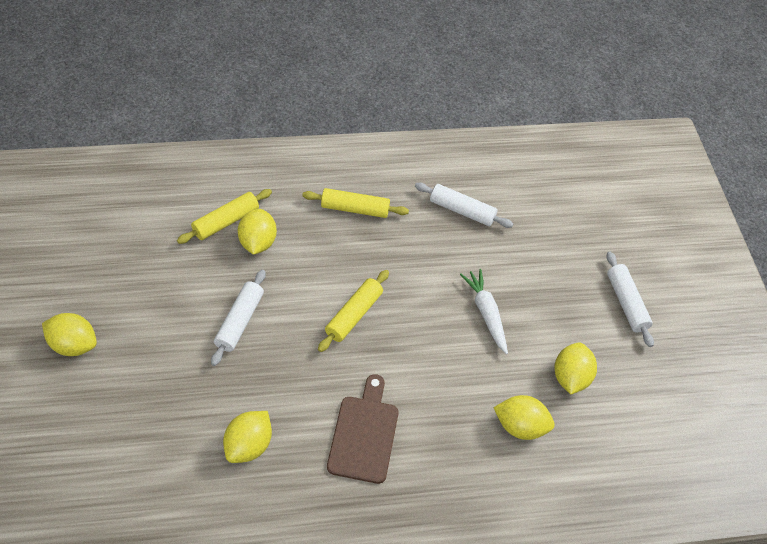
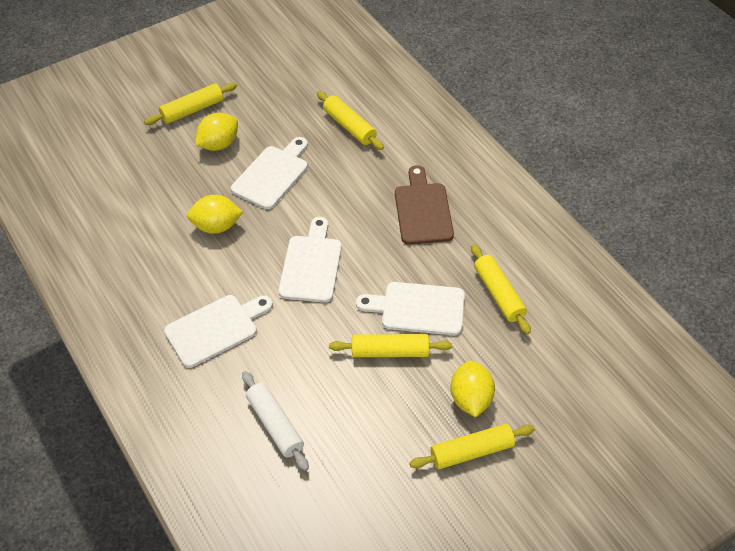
white carrot: 1 -> 0
white cutting board: 0 -> 4
white rolling pin: 3 -> 1
yellow lemon: 5 -> 3
yellow rolling pin: 3 -> 5

